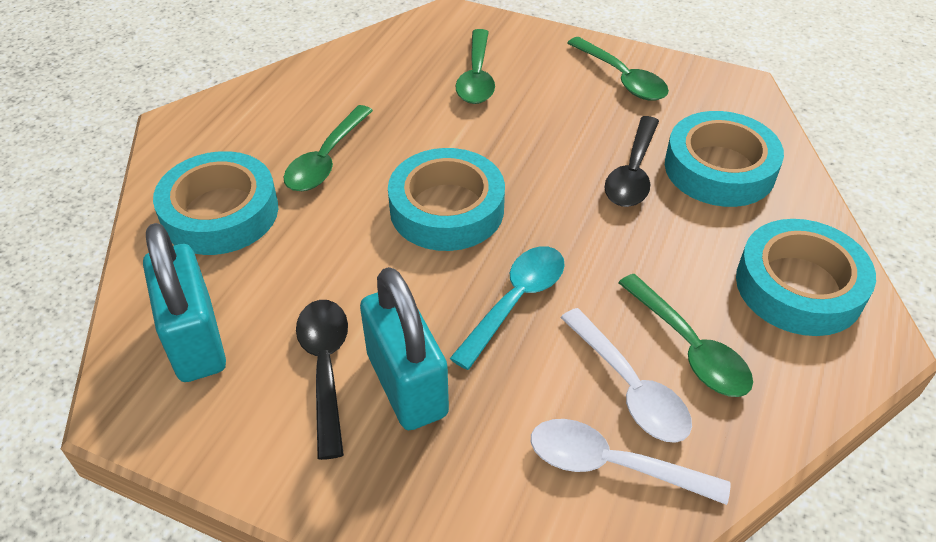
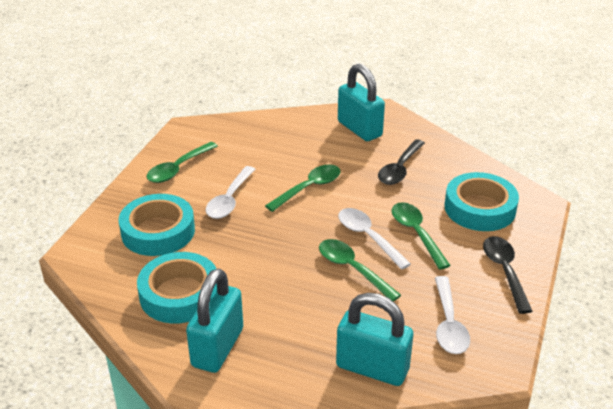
turquoise padlock: 2 -> 3
turquoise spoon: 1 -> 0
turquoise tape: 4 -> 3
white spoon: 2 -> 3

